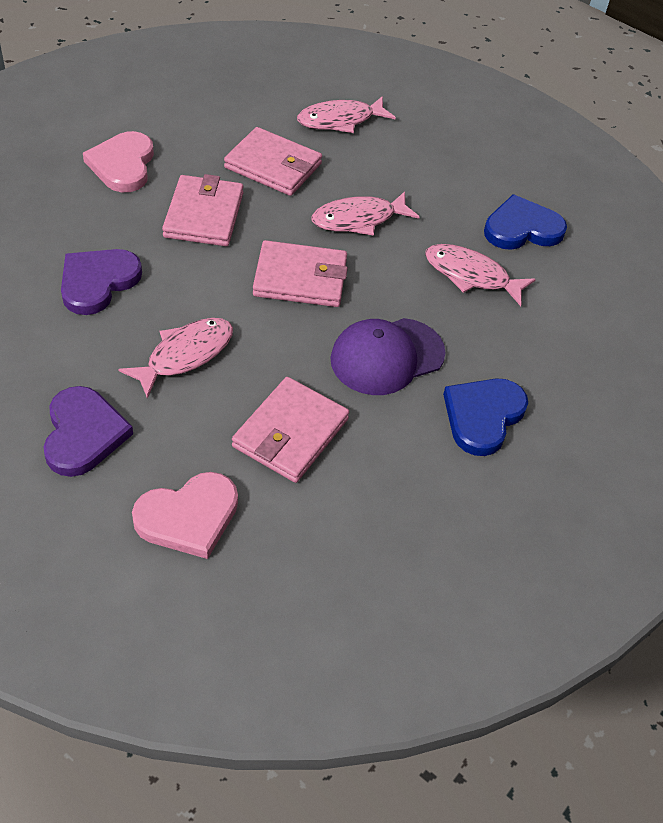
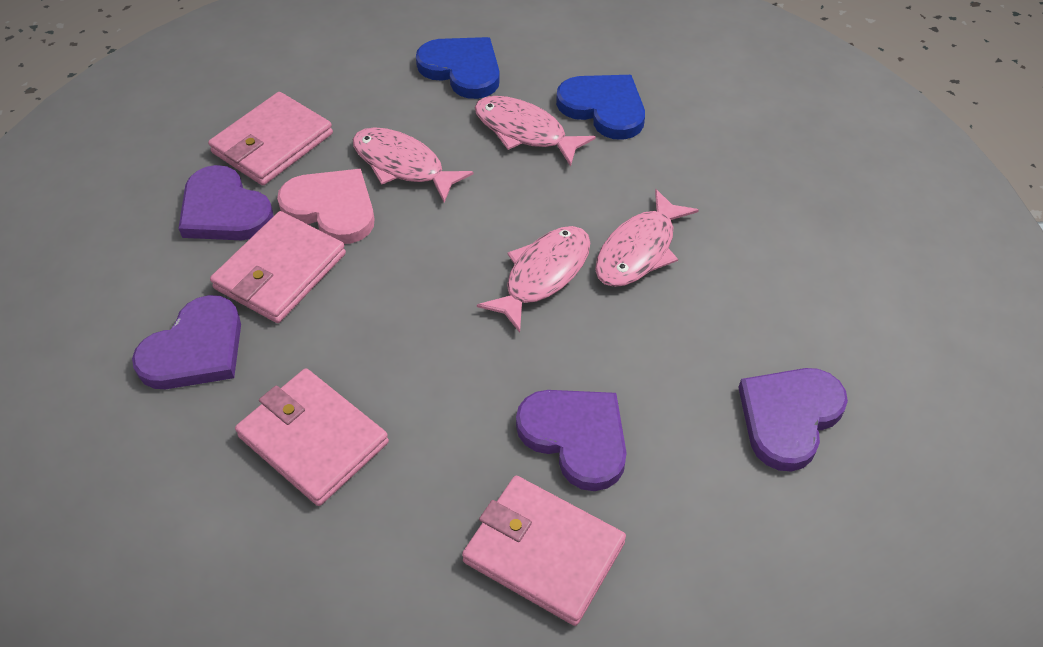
pink heart: 2 -> 1
purple cap: 1 -> 0
purple heart: 2 -> 4

